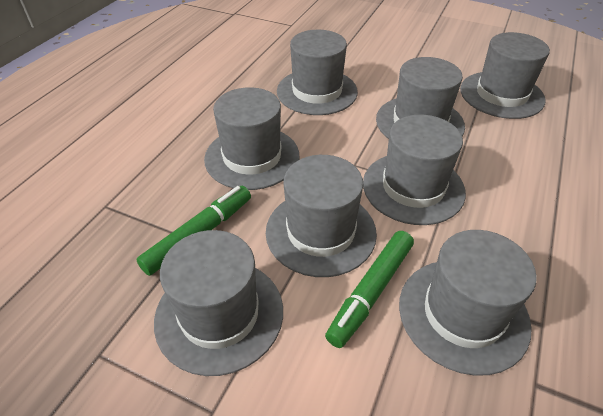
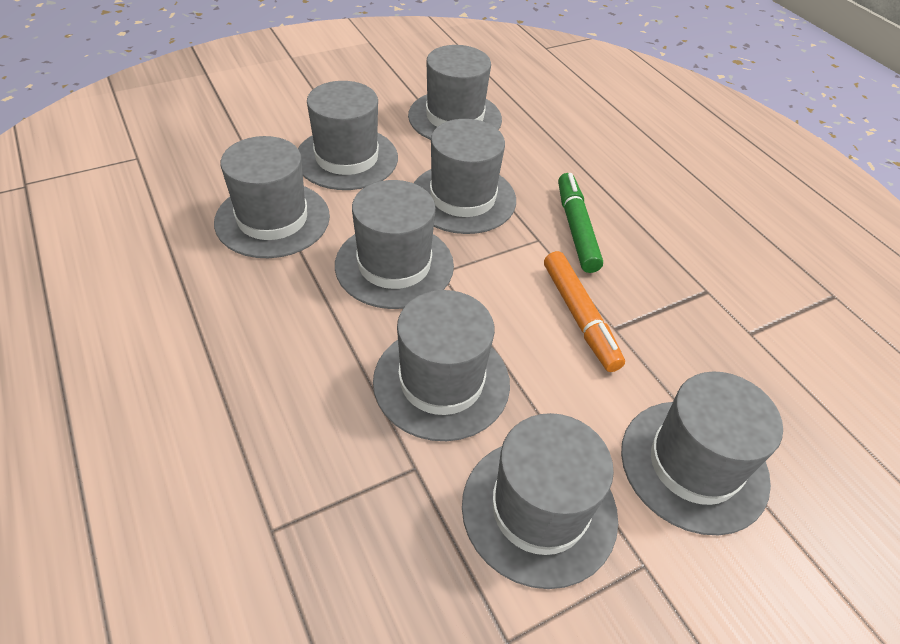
green marker: 2 -> 1
orange marker: 0 -> 1

